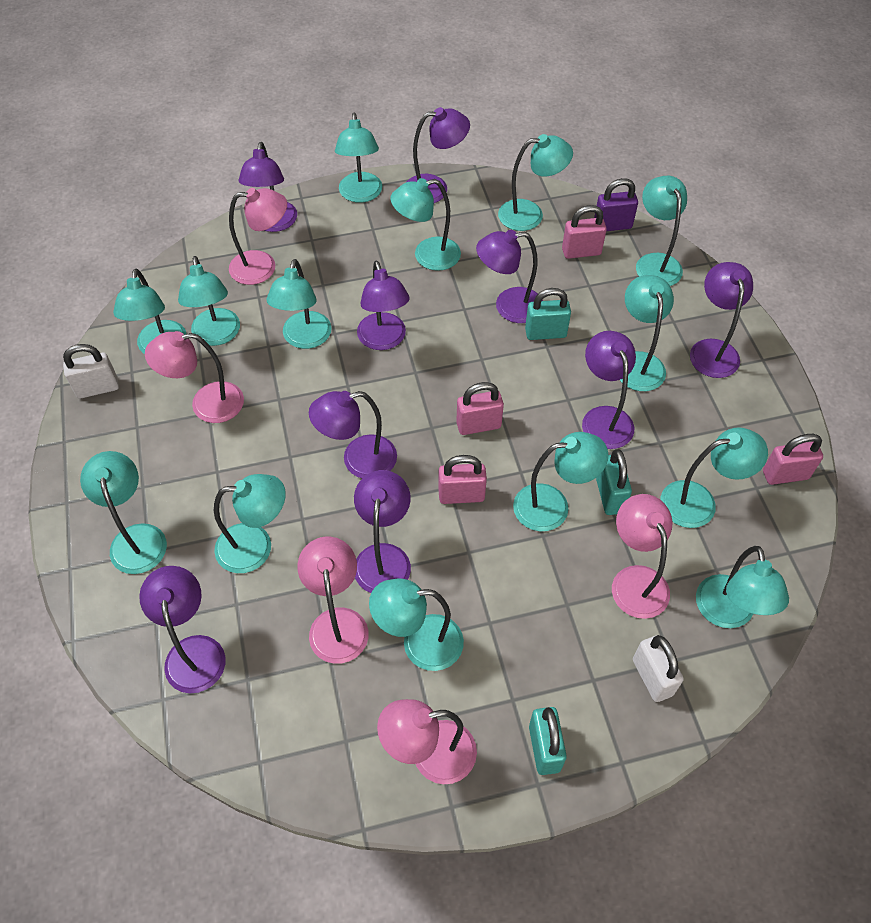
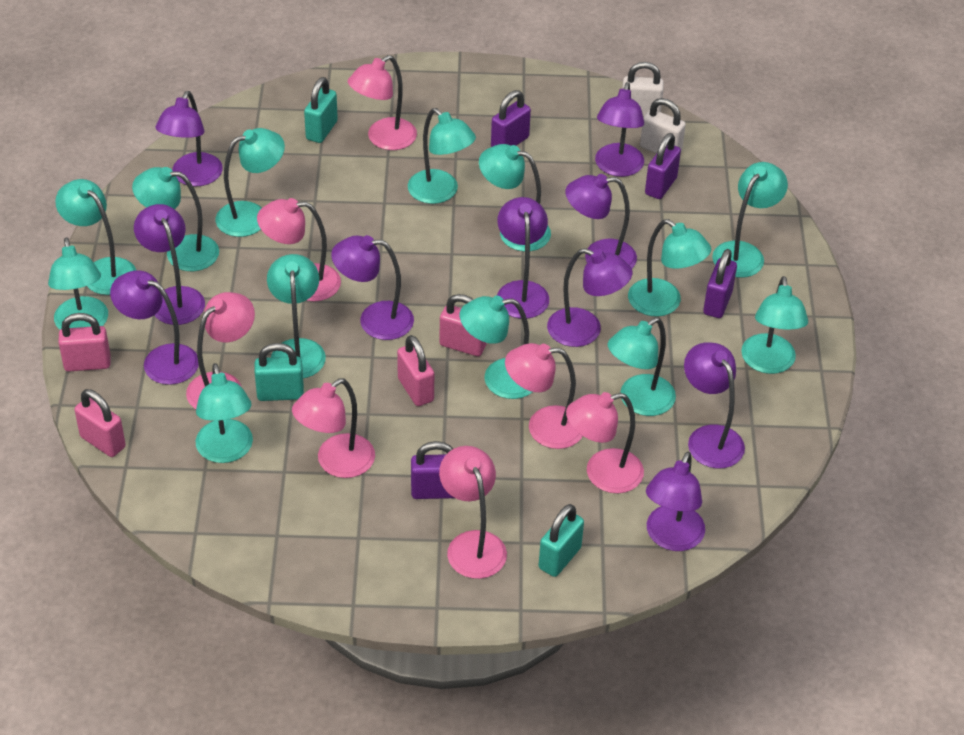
pink lamp: 5 -> 7
purple lamp: 9 -> 10
purple padlock: 1 -> 4
turquoise lamp: 14 -> 13

